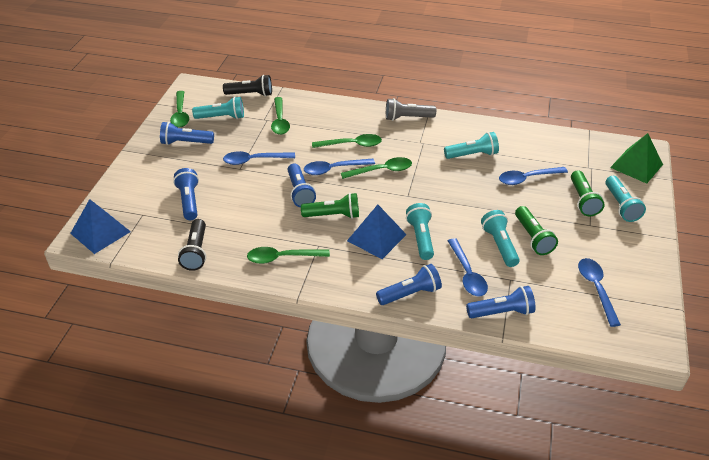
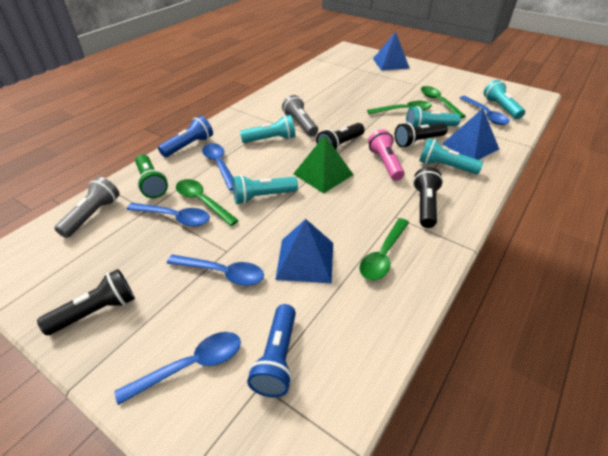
black flashlight: 2 -> 4
blue flashlight: 5 -> 2
blue pyramid: 2 -> 3
green flashlight: 3 -> 1
green spoon: 5 -> 4
grey flashlight: 1 -> 2
pink flashlight: 0 -> 1

